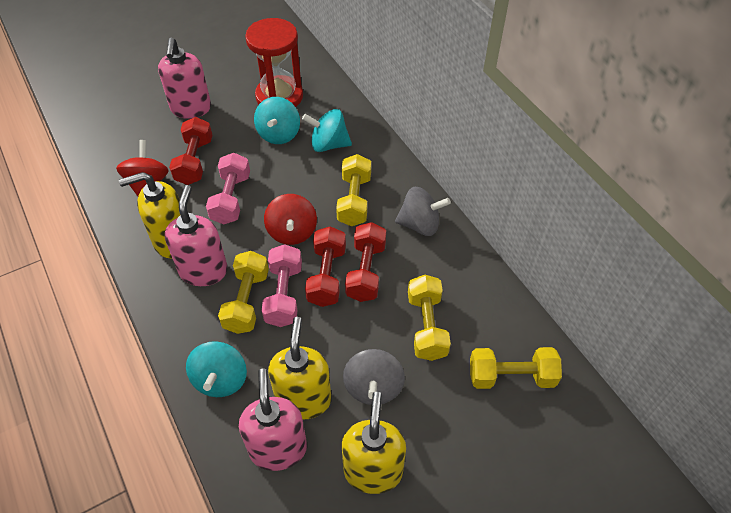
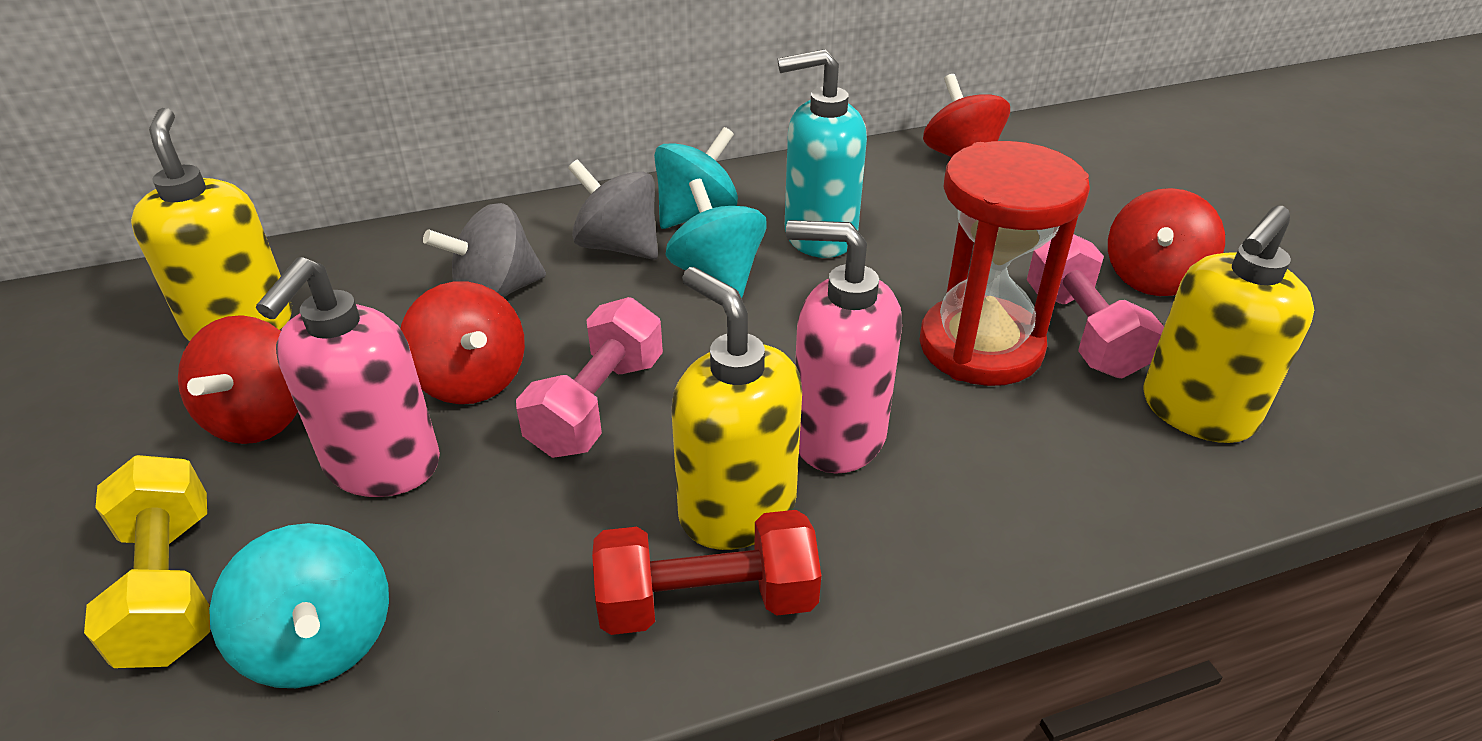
pink soap dispenser: 3 -> 2
red dumbbell: 3 -> 1
red spinning top: 2 -> 4
turquoise soap dispenser: 0 -> 1
yellow dumbbell: 4 -> 1

